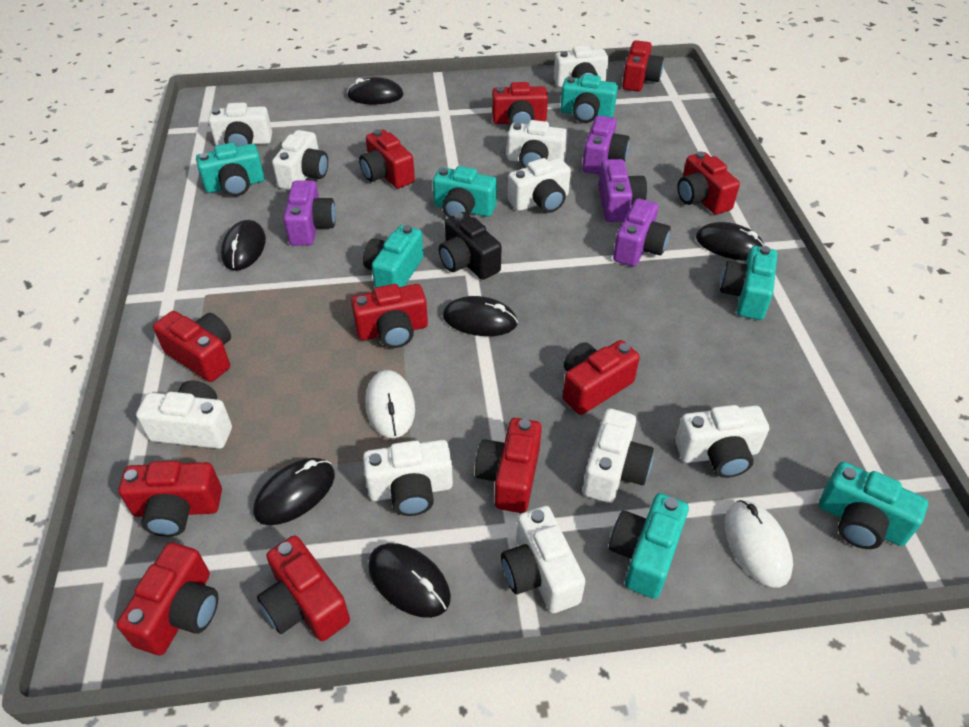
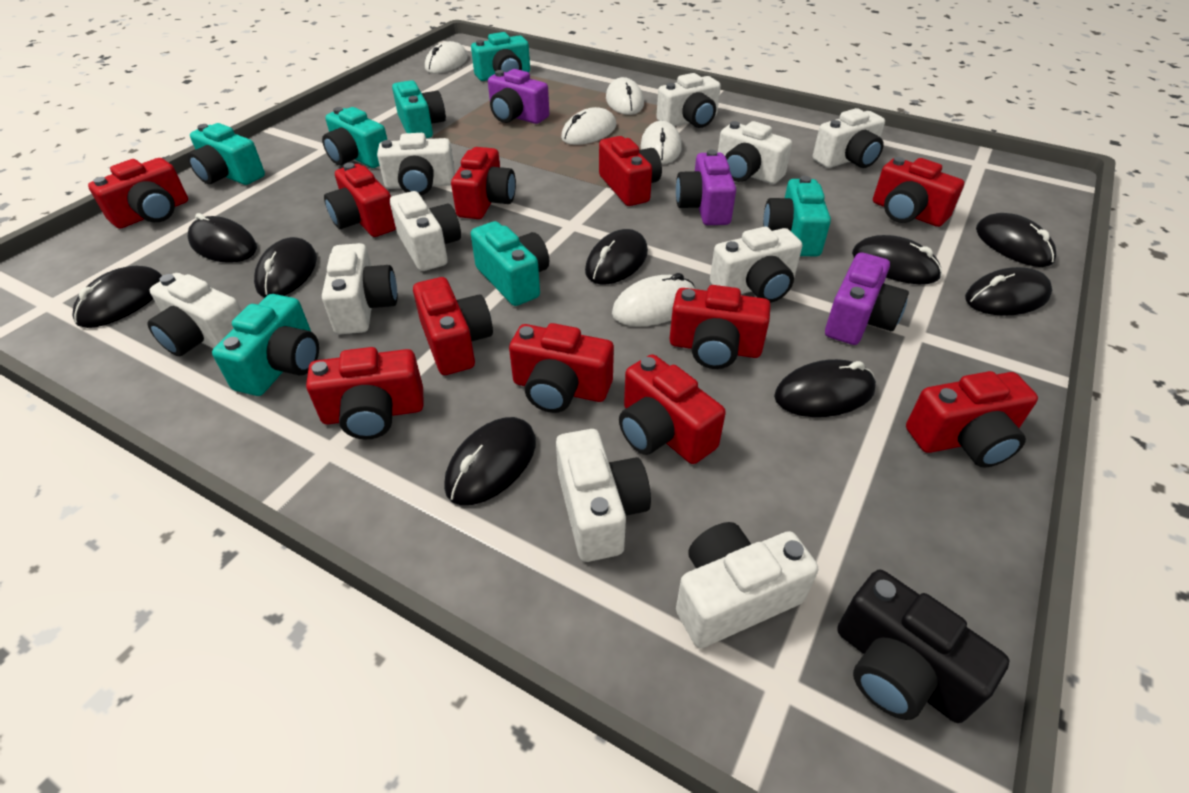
black mouse: 6 -> 9
purple camera: 4 -> 3
white mouse: 2 -> 5

